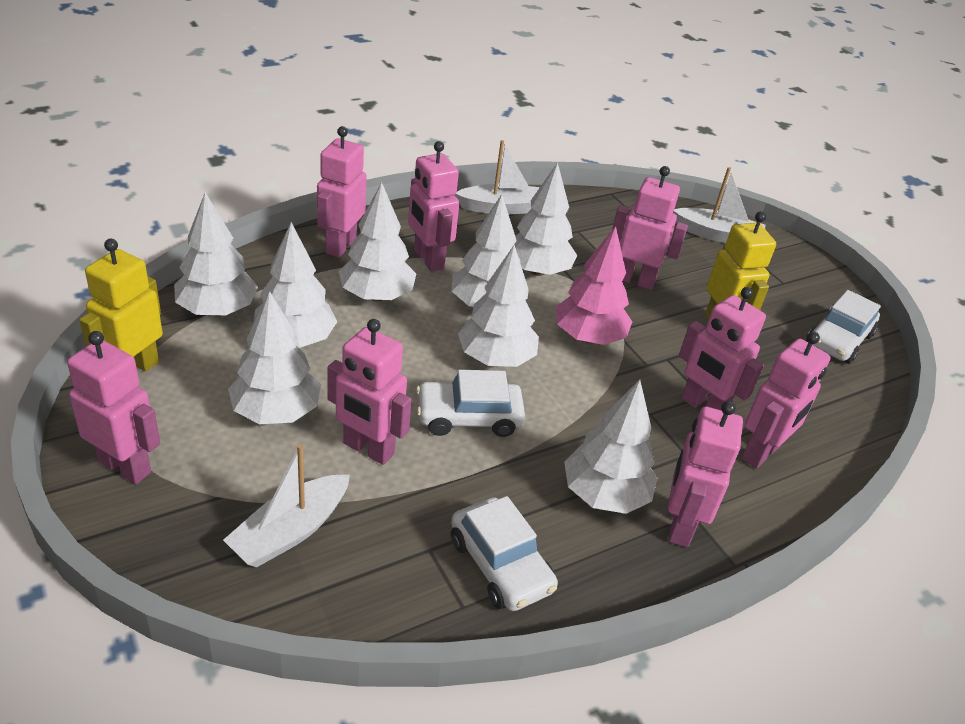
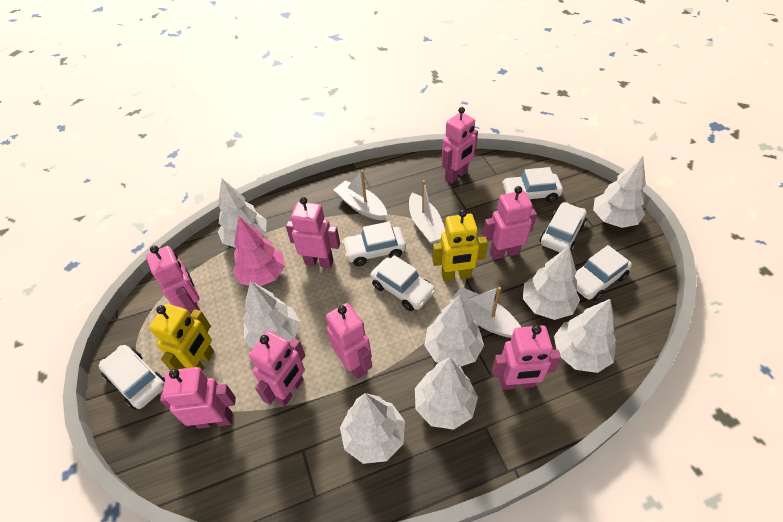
white car: 3 -> 6

